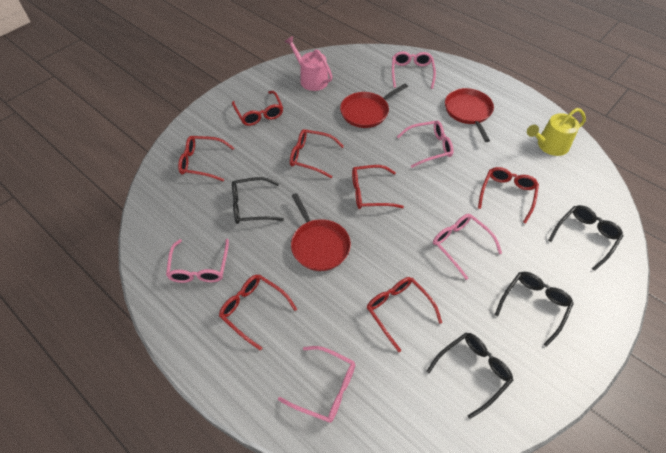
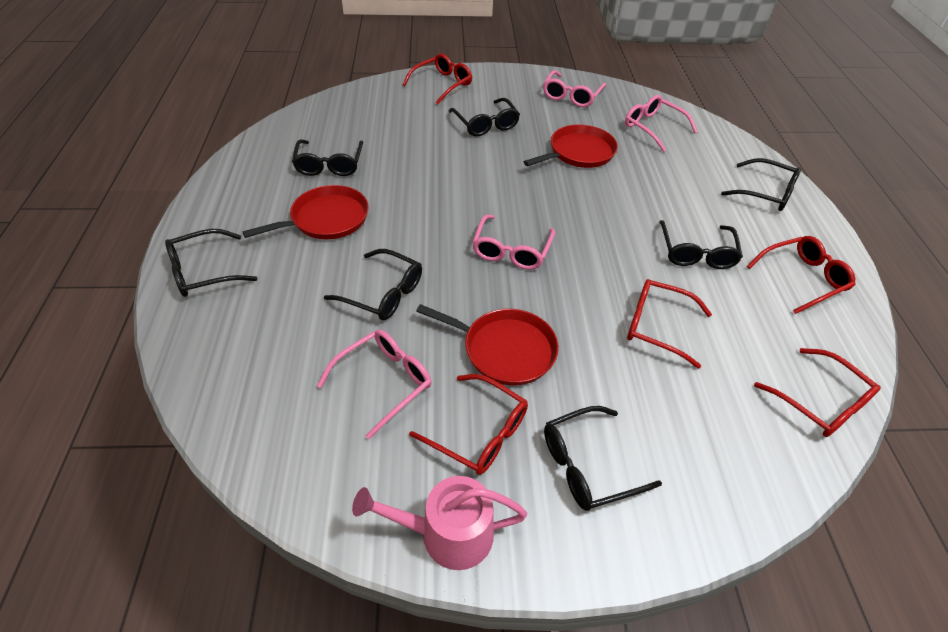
black glasses: 4 -> 7
pink glasses: 5 -> 4
red glasses: 7 -> 5
yellow watering can: 1 -> 0

